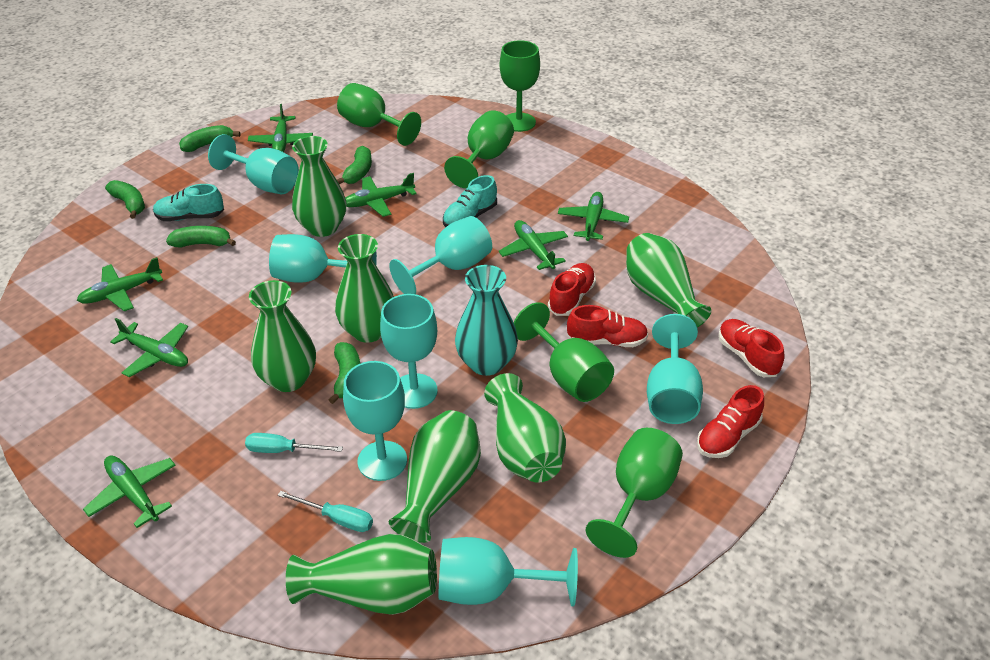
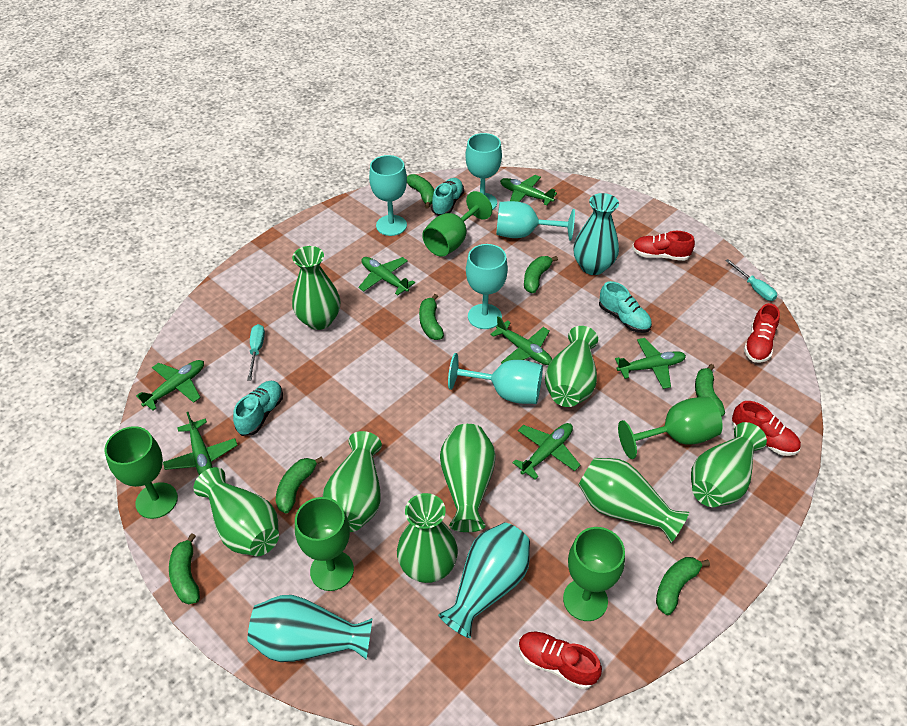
green banana: 5 -> 7
green vase: 7 -> 8
turquoise goblet: 7 -> 5
turquoise shoe: 2 -> 3
turquoise vase: 1 -> 3

